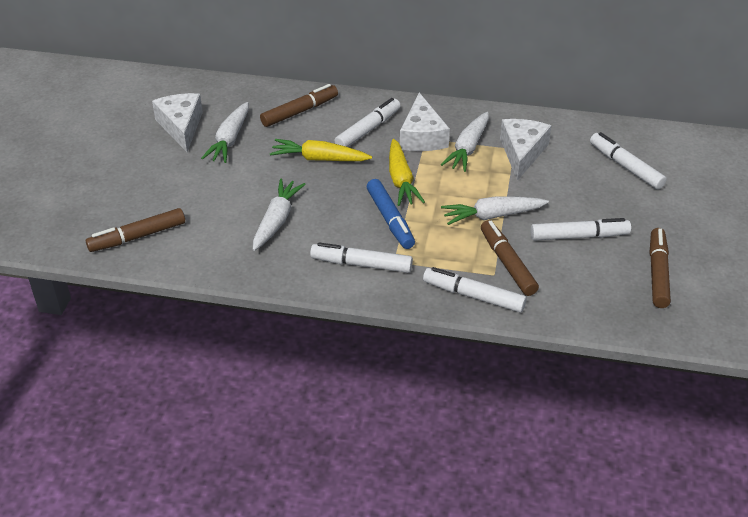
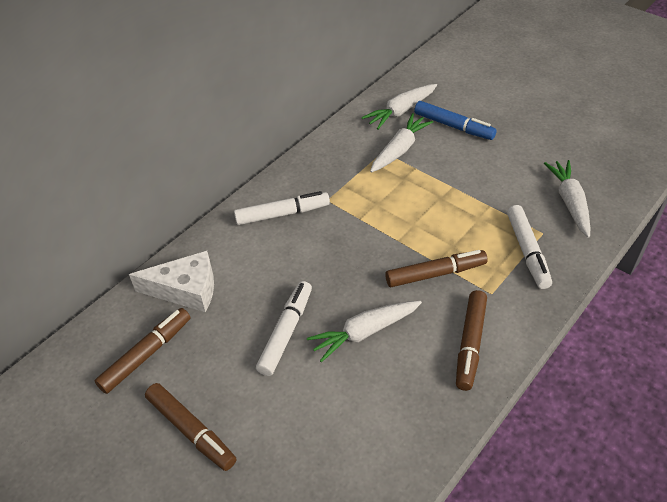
white cheese: 3 -> 1
white marker: 5 -> 3
yellow carrot: 2 -> 0

